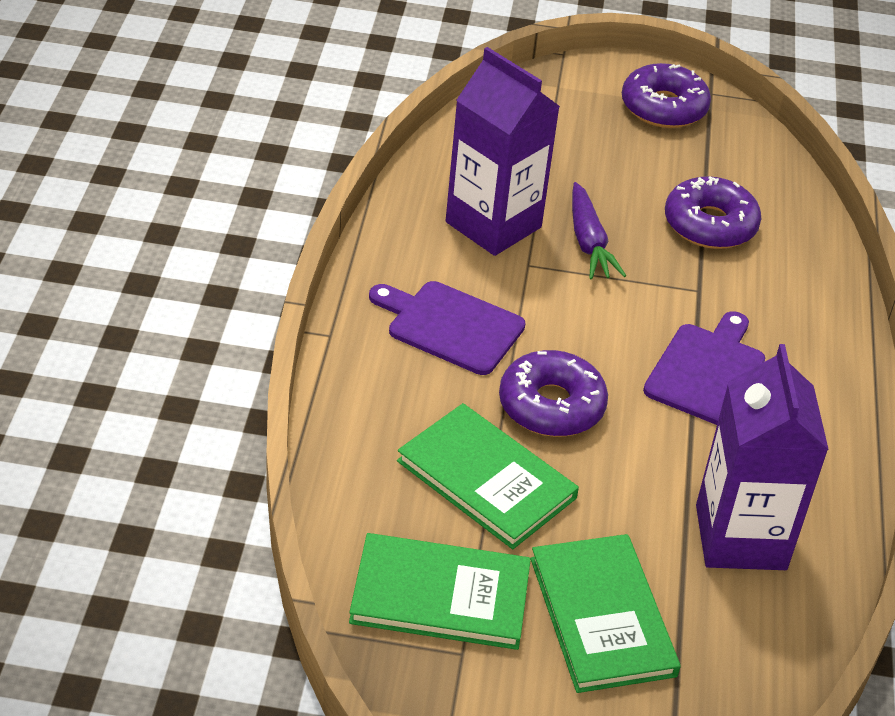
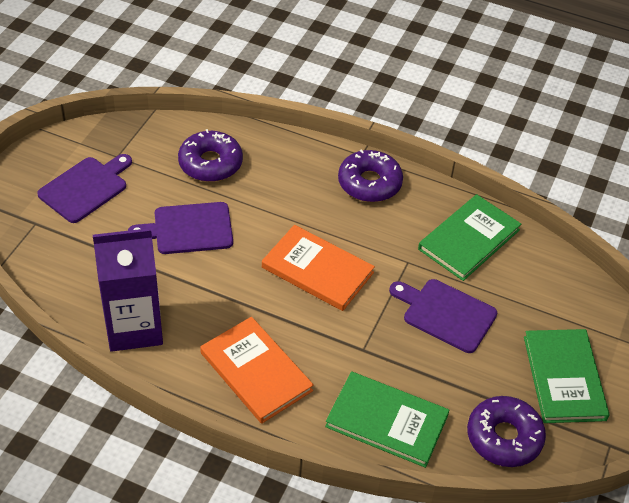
orange book: 0 -> 2
purple carrot: 1 -> 0
purple carton: 2 -> 1
purple cutting board: 2 -> 3

